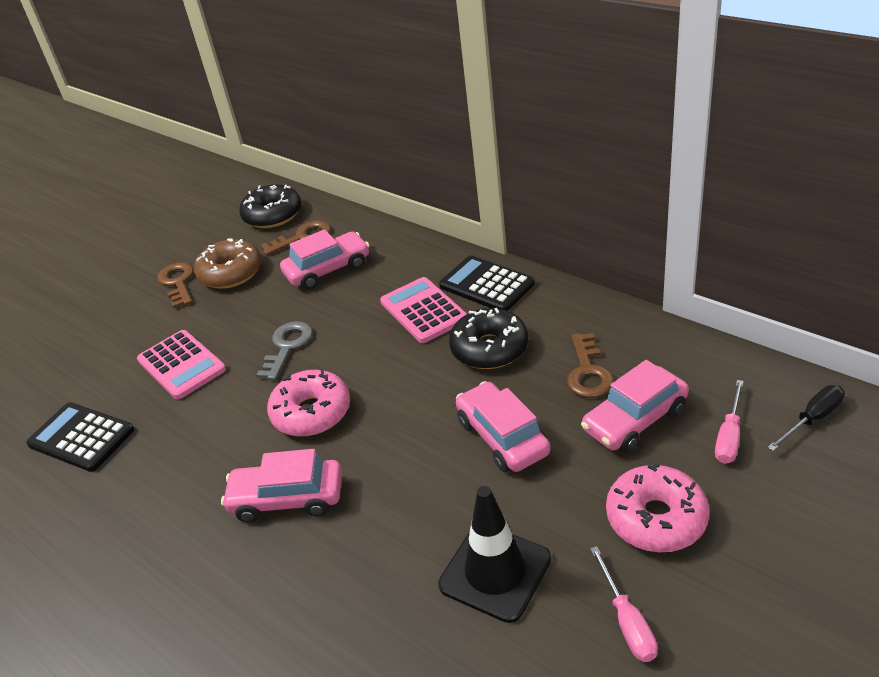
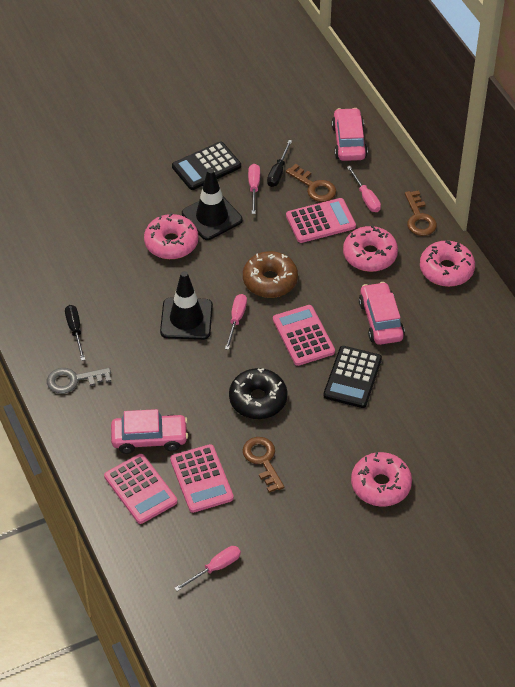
black donut: 2 -> 1
black screwdriver: 1 -> 2
black traffic cone: 1 -> 2
pink calculator: 2 -> 4
pink car: 4 -> 3
pink donut: 2 -> 4
pink screwdriver: 2 -> 4

